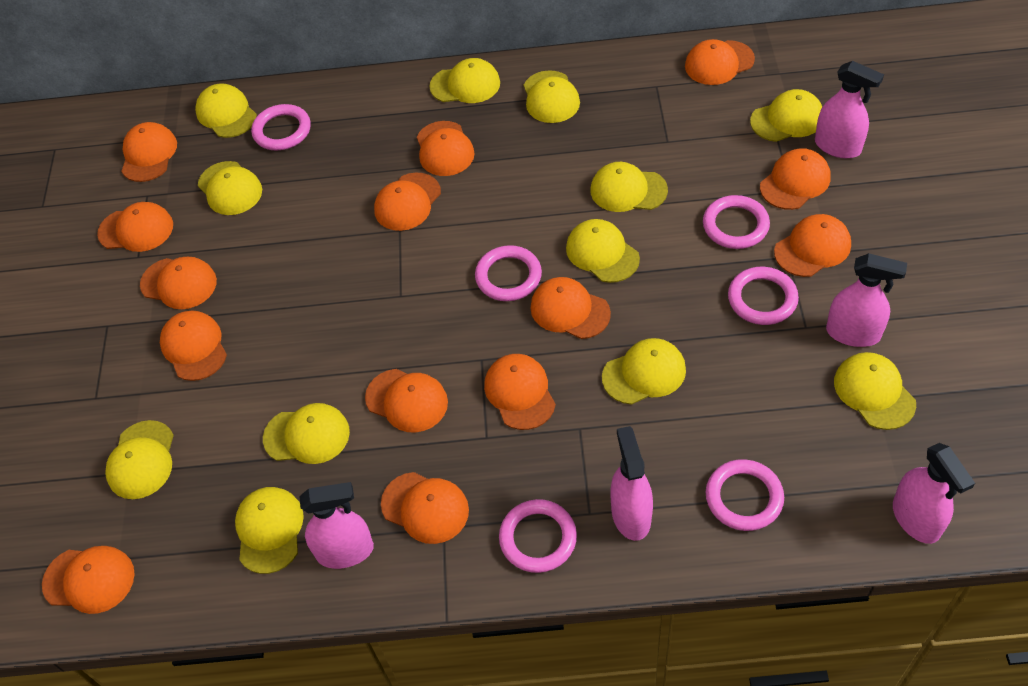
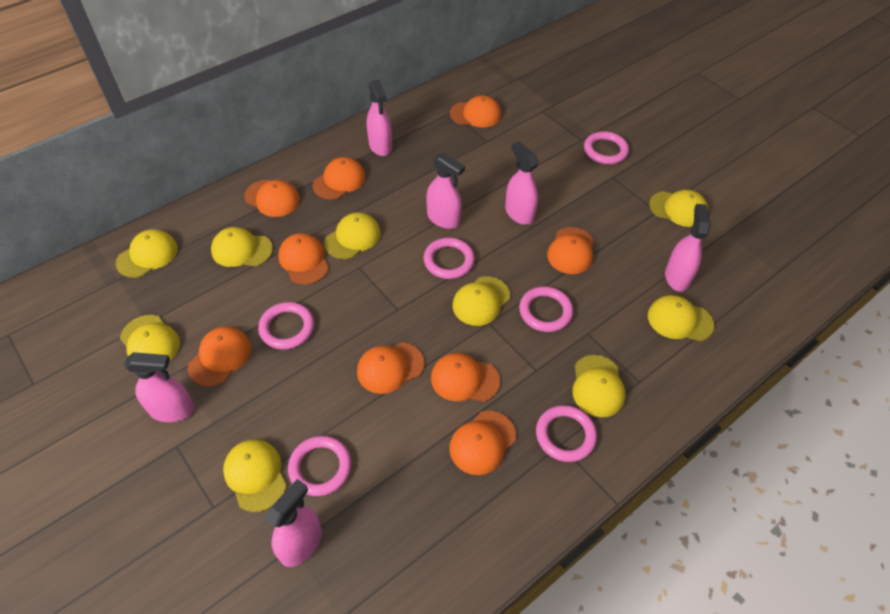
orange cap: 14 -> 9
pink spray bottle: 5 -> 6
yellow cap: 12 -> 9

